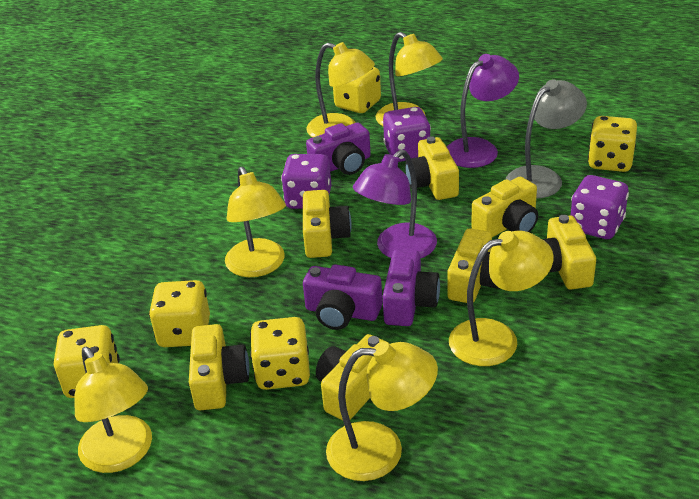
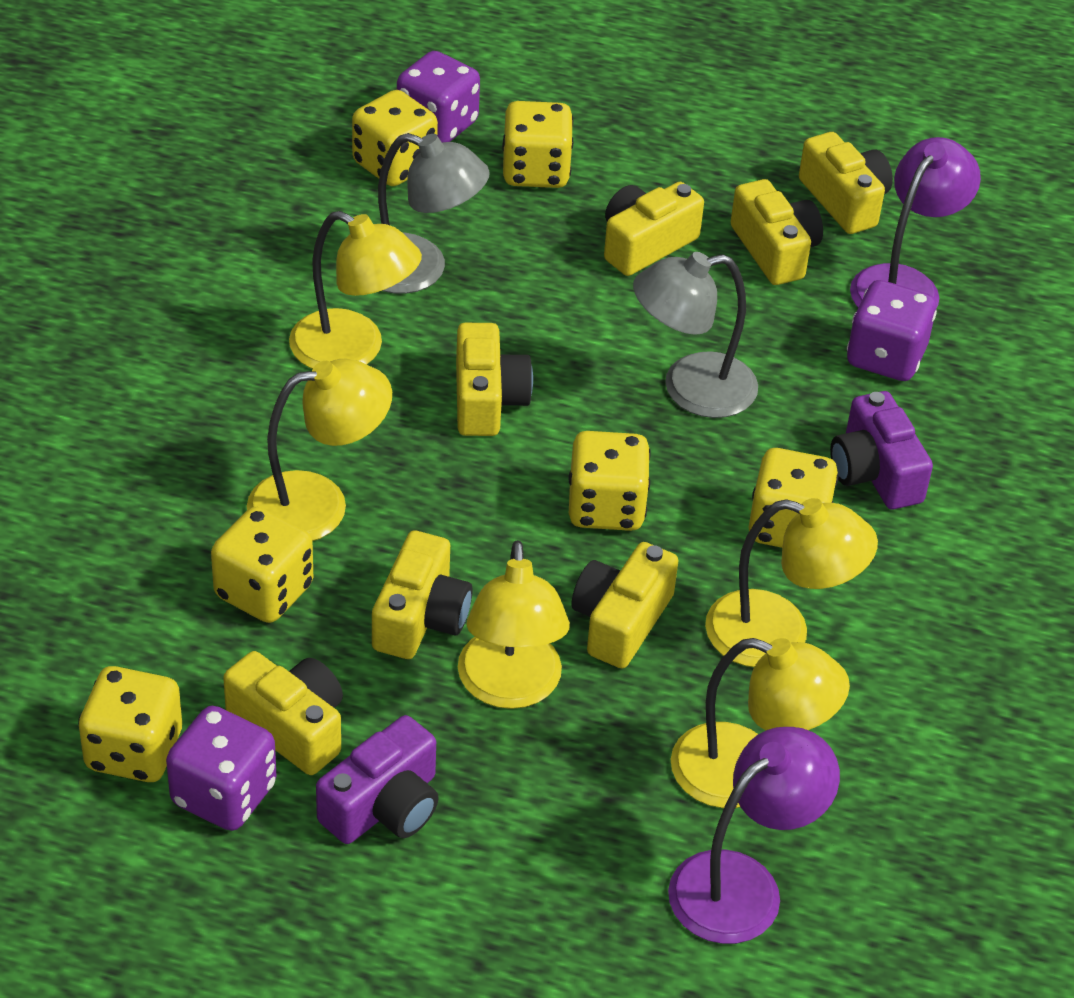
grey lamp: 1 -> 2
purple camera: 3 -> 2
yellow dice: 5 -> 6
yellow lamp: 6 -> 5

